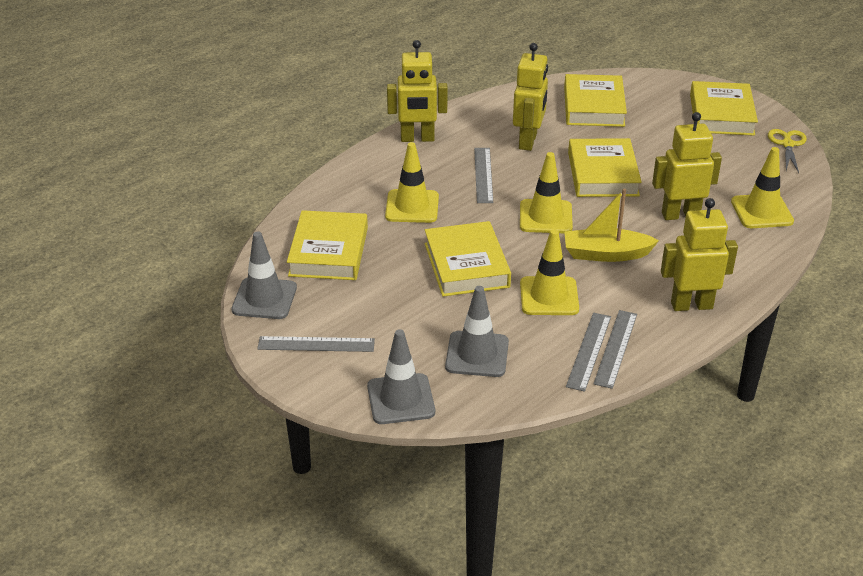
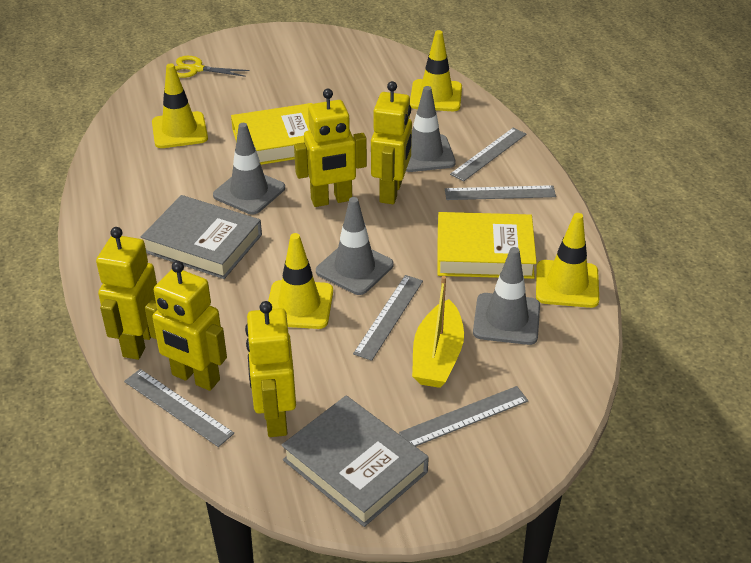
grey book: 0 -> 2
grey ruler: 4 -> 5
grey traffic cone: 3 -> 4
yellow book: 5 -> 2
yellow robot: 4 -> 5

